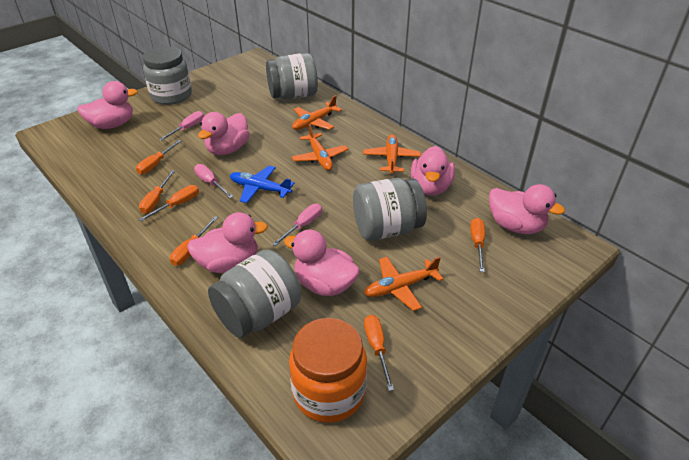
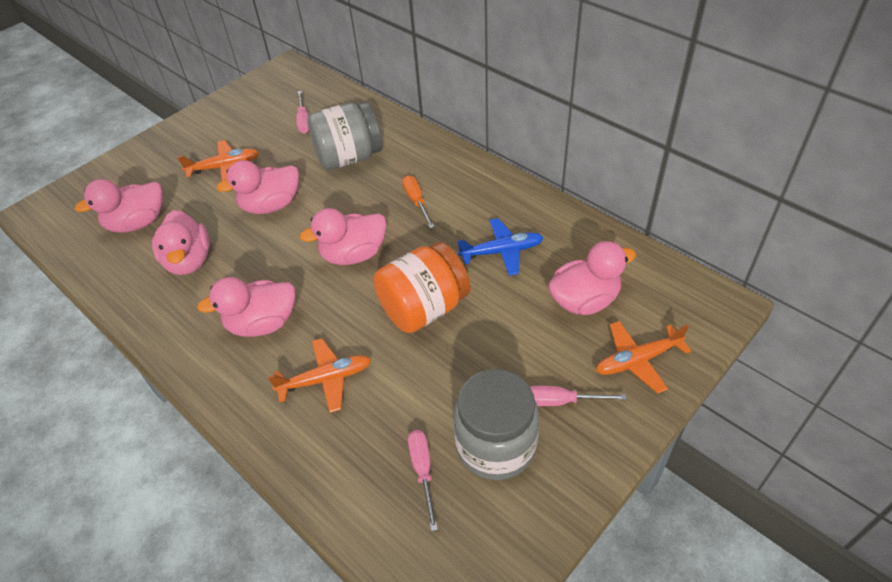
grey jar: 4 -> 2
orange plane: 4 -> 3
orange screwdriver: 6 -> 1

